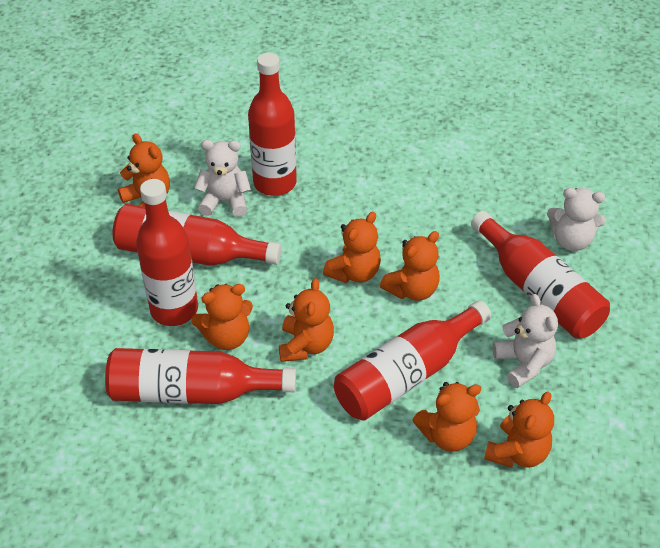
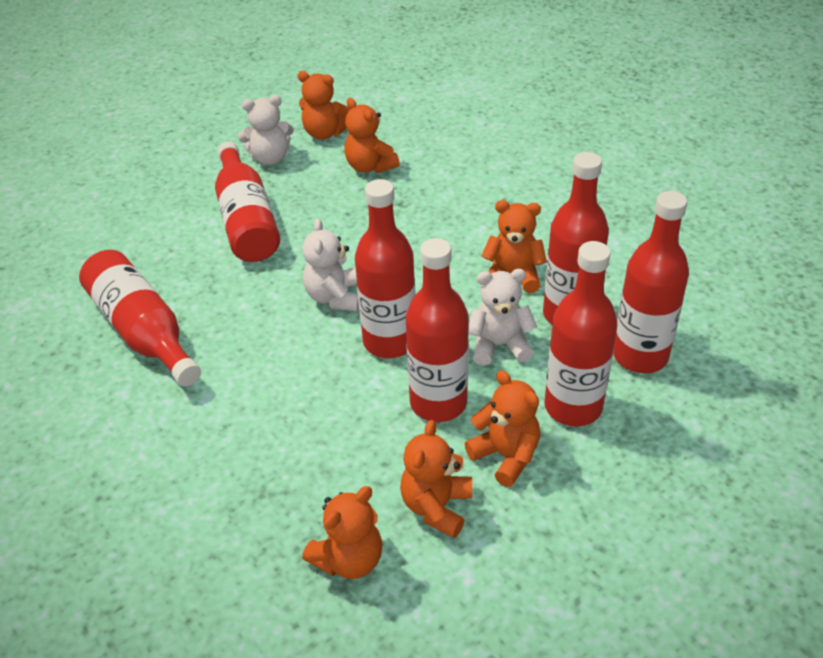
orange teddy bear: 7 -> 6
red bottle: 6 -> 7

